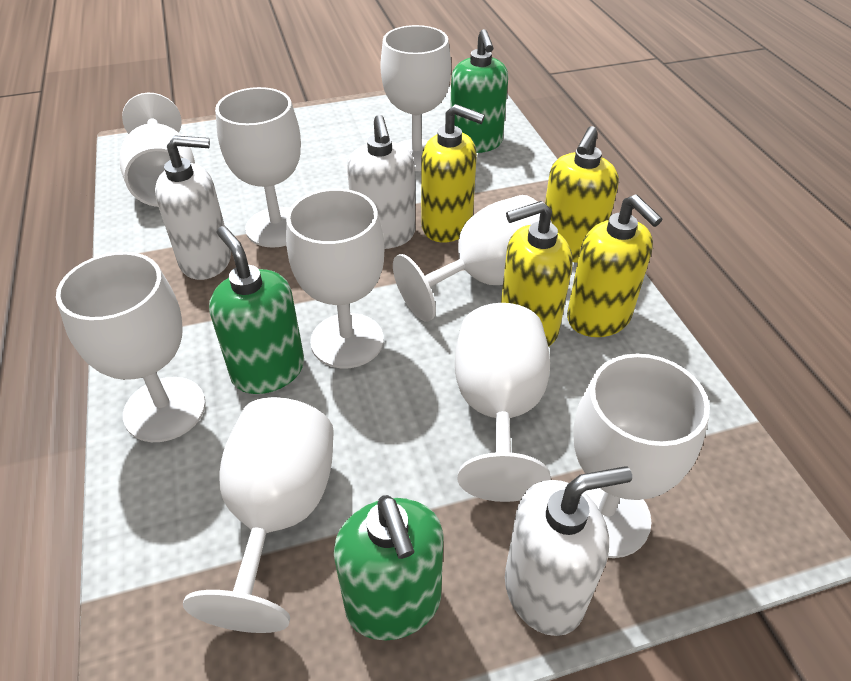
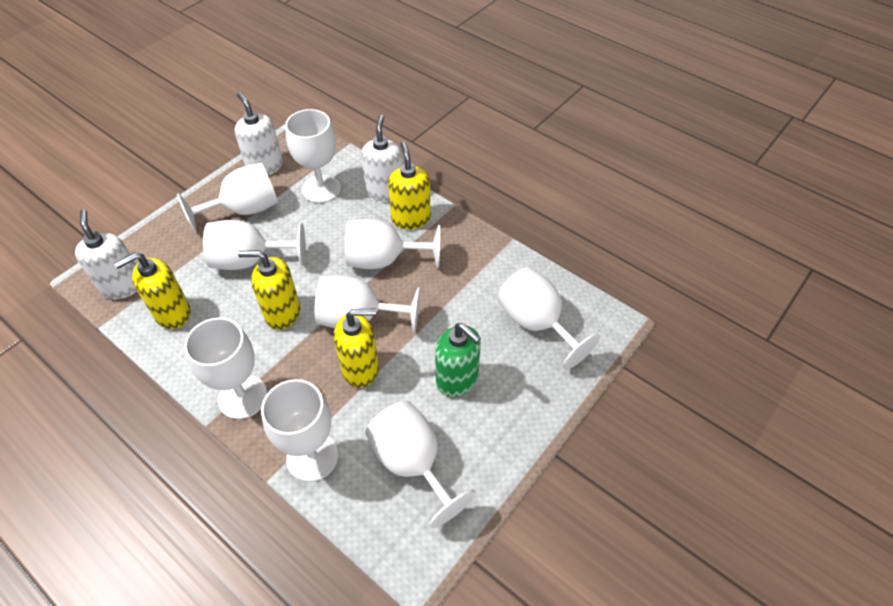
green soap dispenser: 3 -> 1

